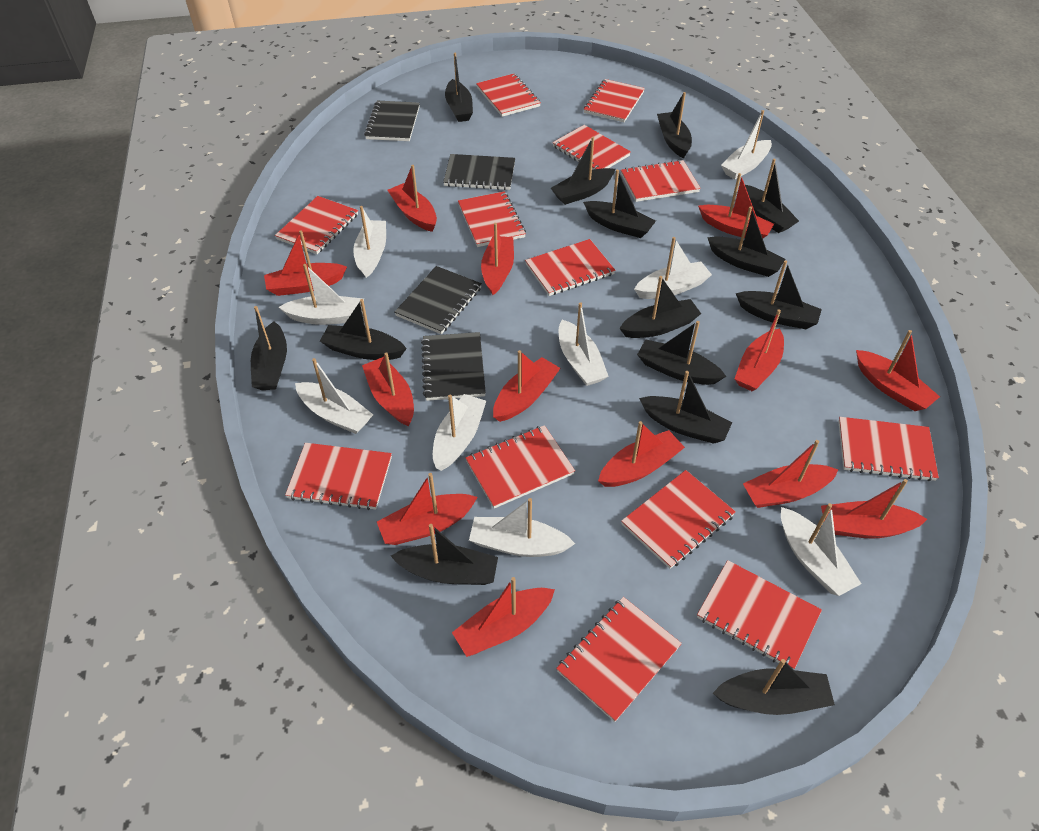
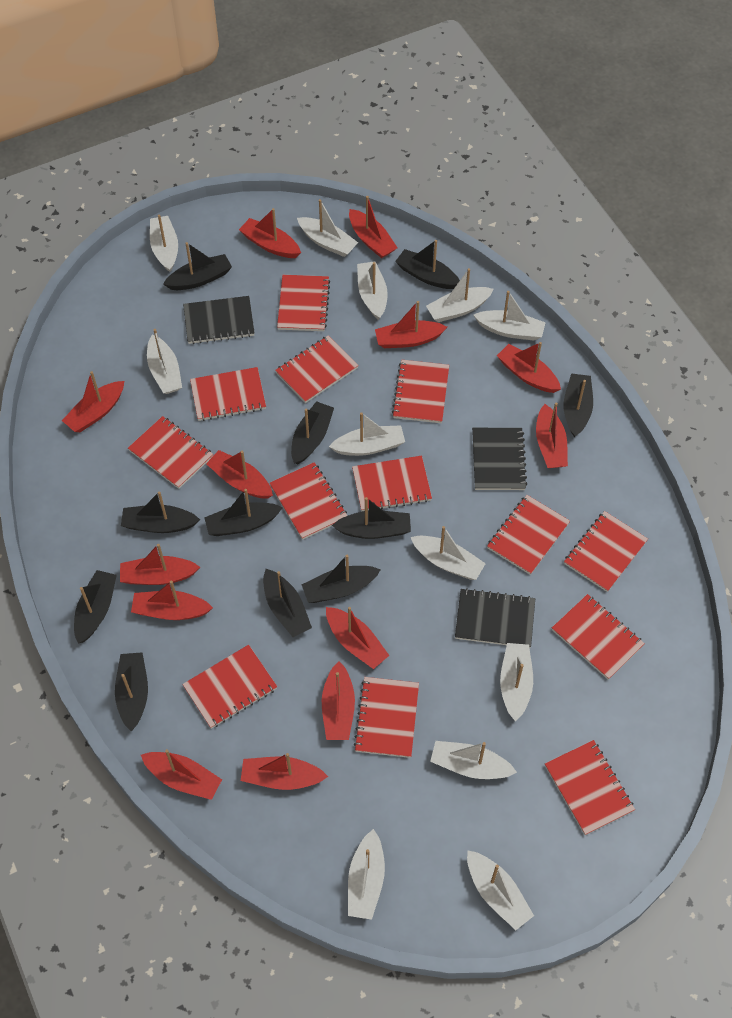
black boat: 14 -> 11
black notebook: 4 -> 3
white boat: 9 -> 12

